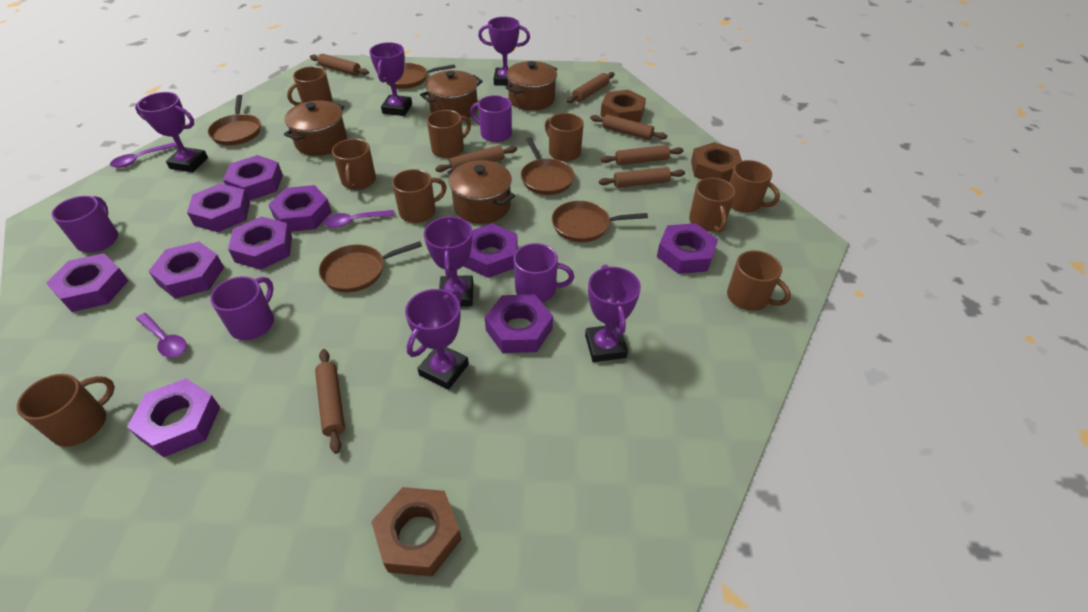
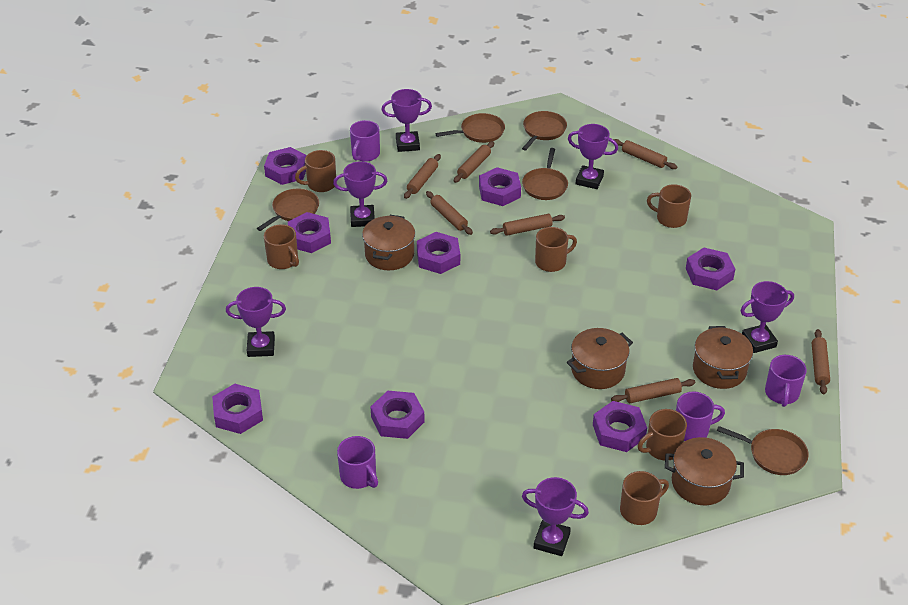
brown mug: 9 -> 6
brown nut: 3 -> 0
purple nut: 10 -> 8
purple spoon: 3 -> 0

